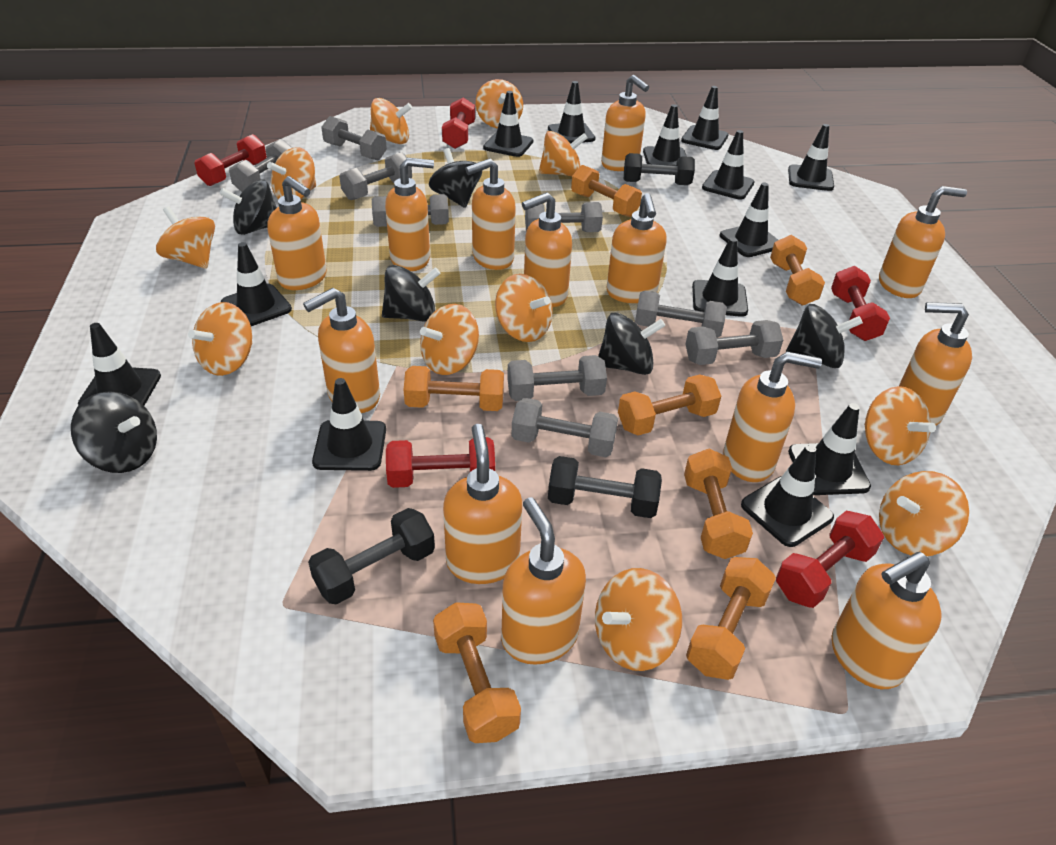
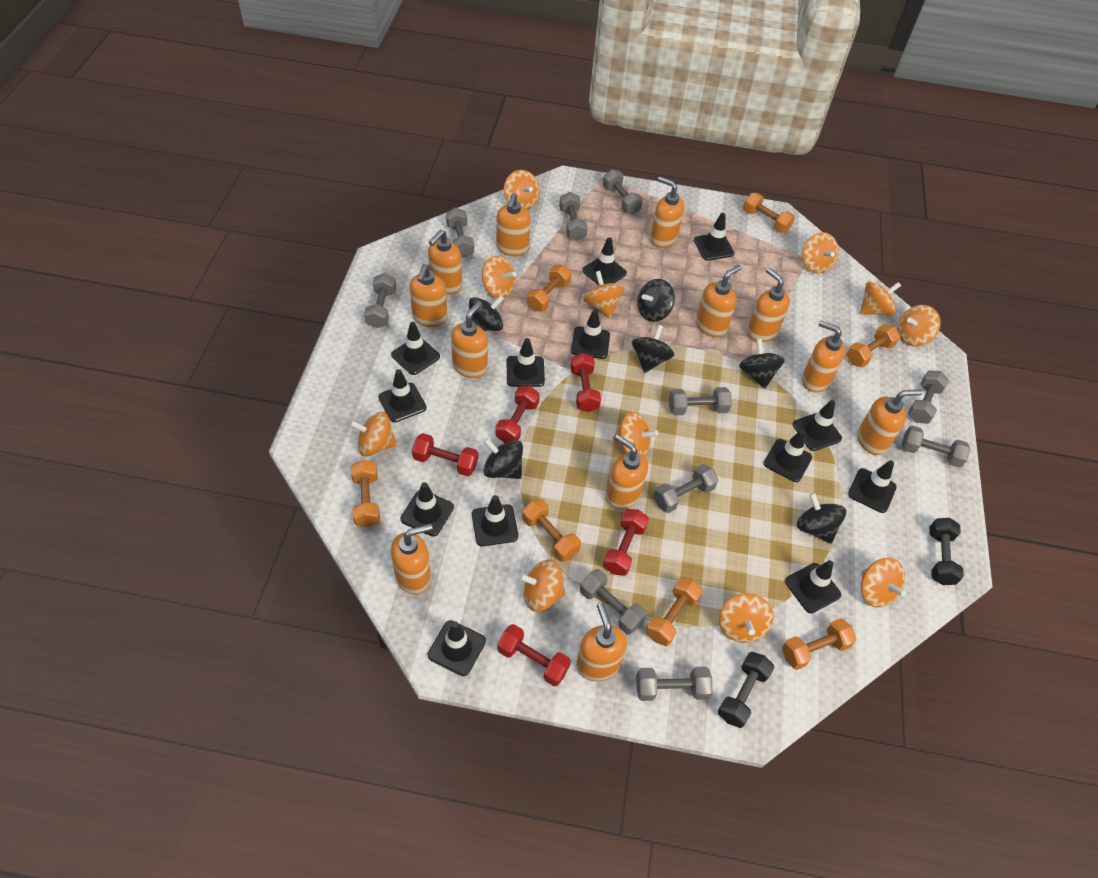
black dumbbell: 3 -> 2
grey dumbbell: 9 -> 10
orange soap dispenser: 13 -> 12

